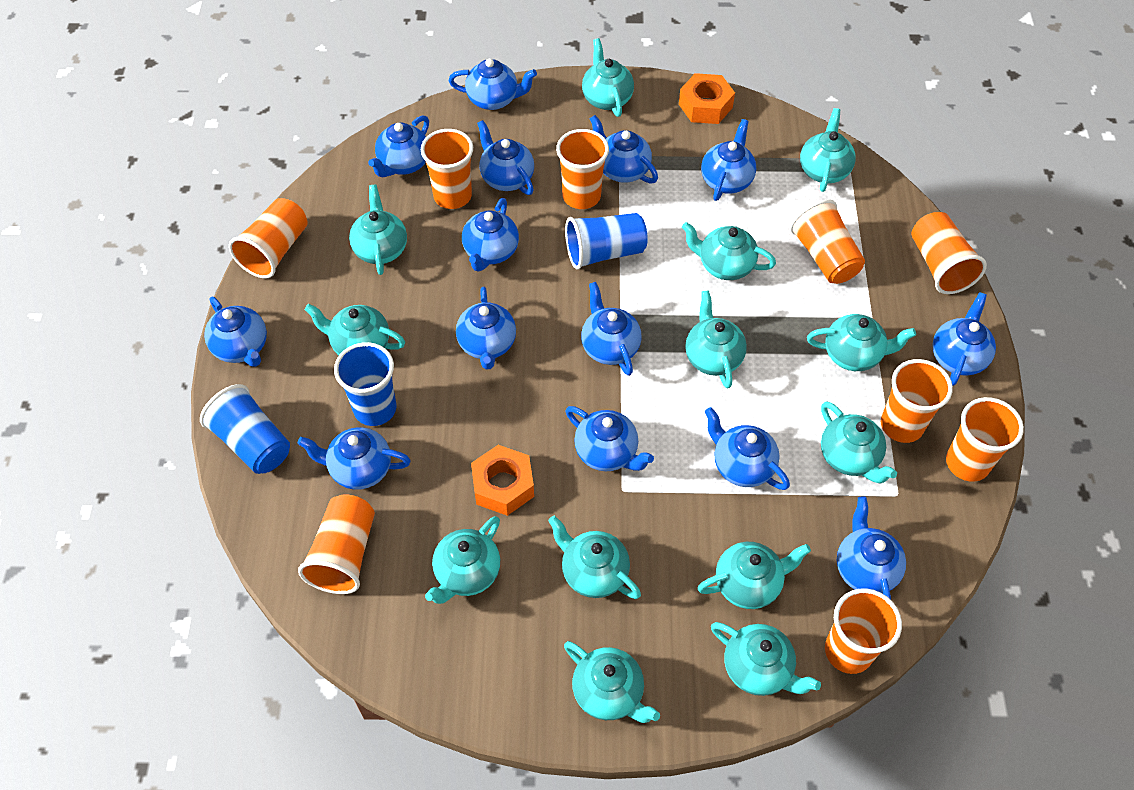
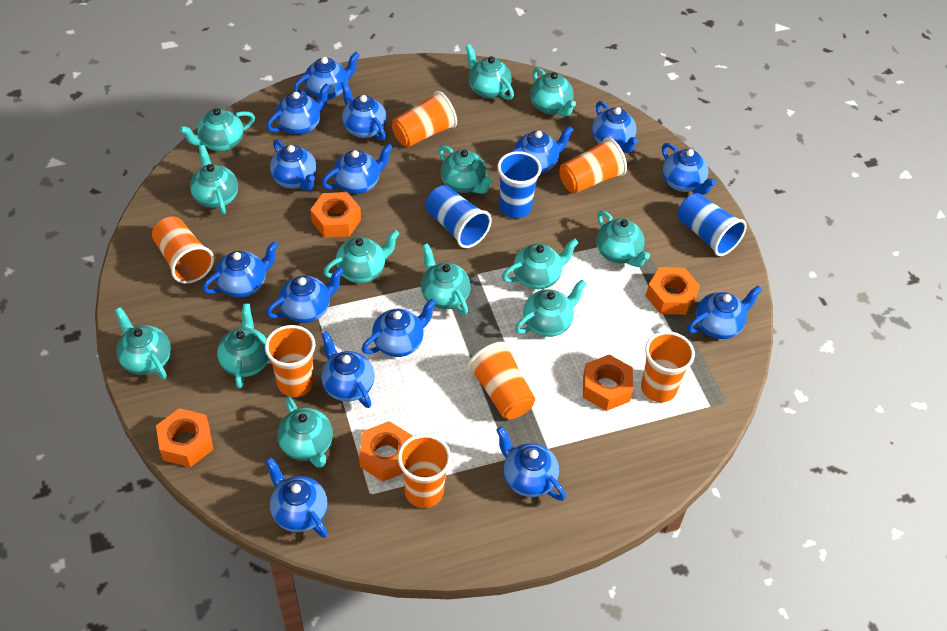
blue teapot: 14 -> 15
orange cup: 9 -> 7
orange nut: 2 -> 5

